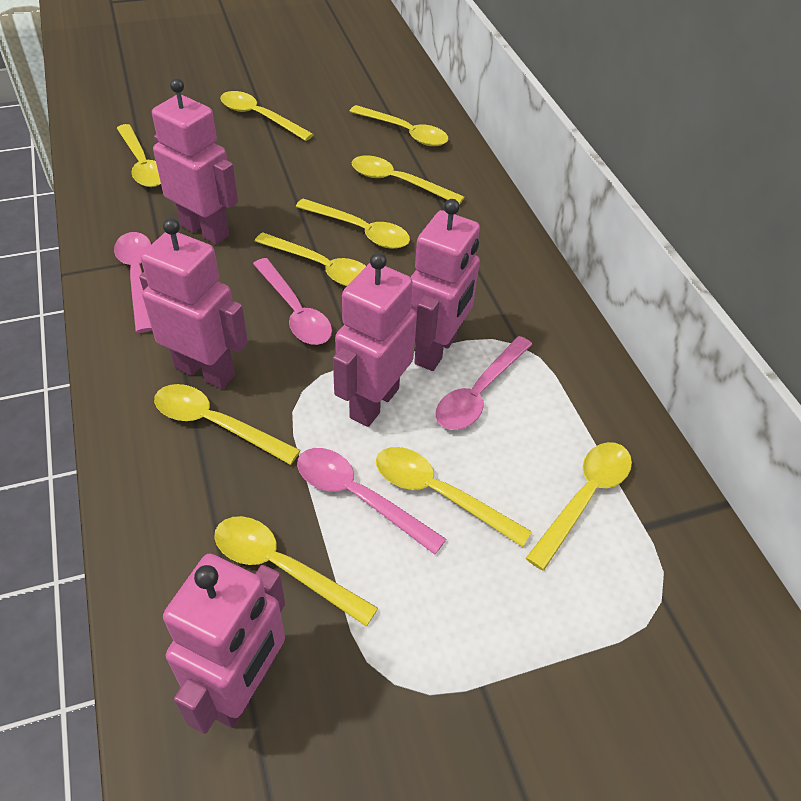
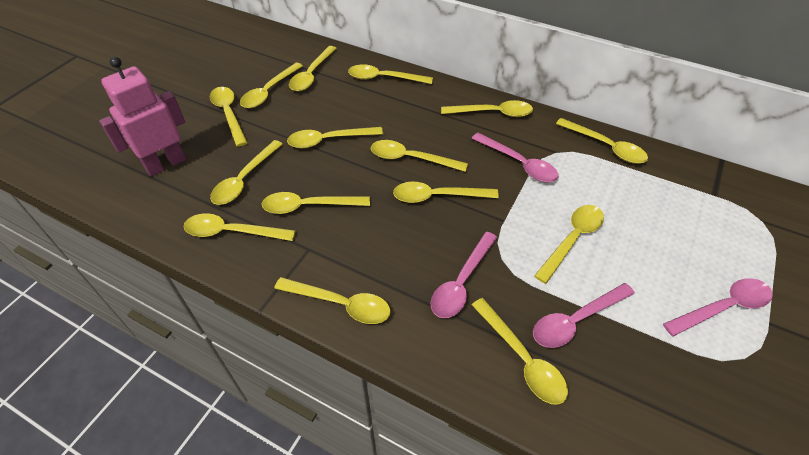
pink robot: 5 -> 1
yellow spoon: 10 -> 15

